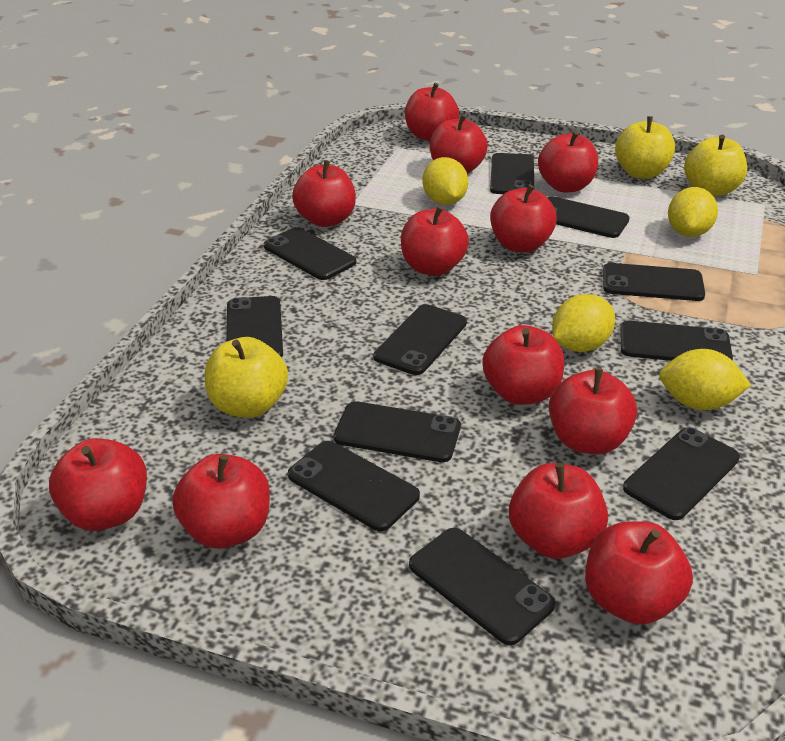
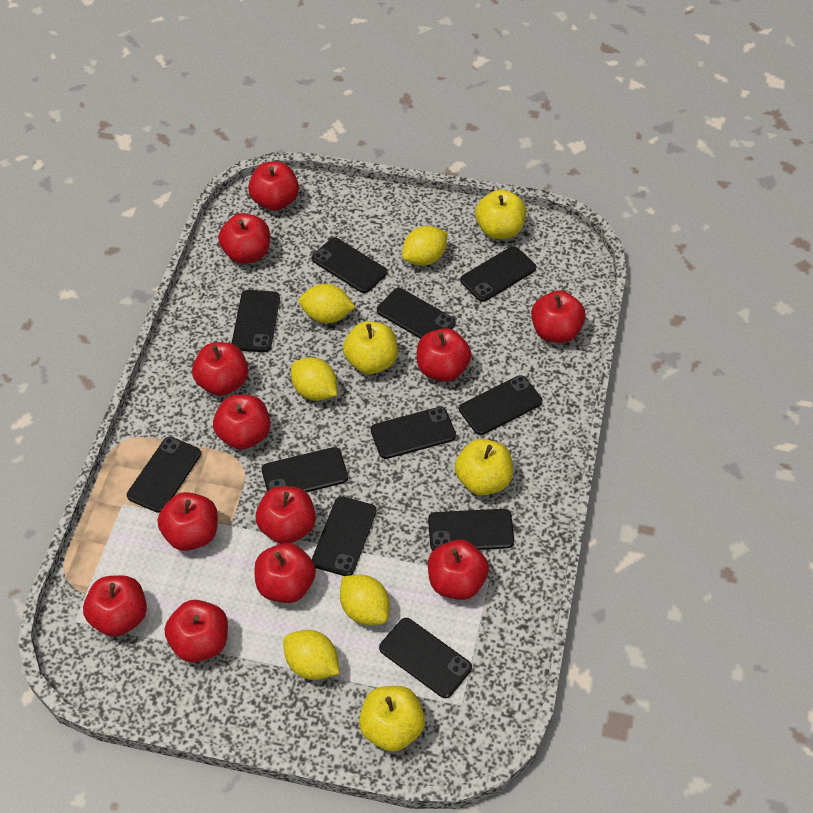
yellow apple: 3 -> 4
yellow lemon: 4 -> 5

